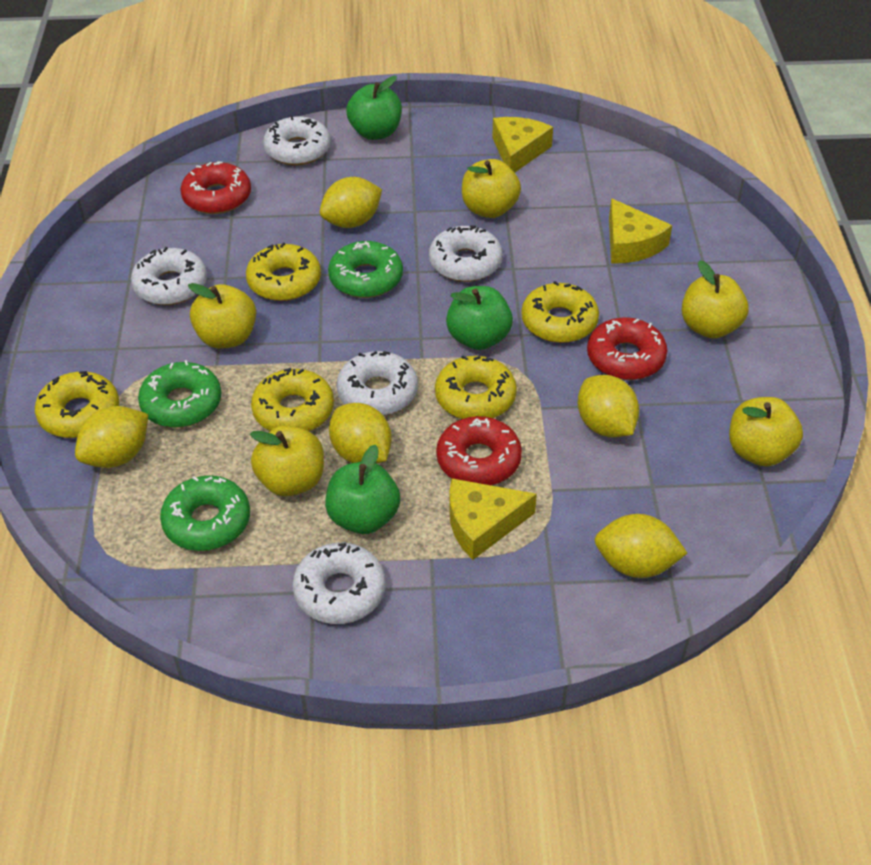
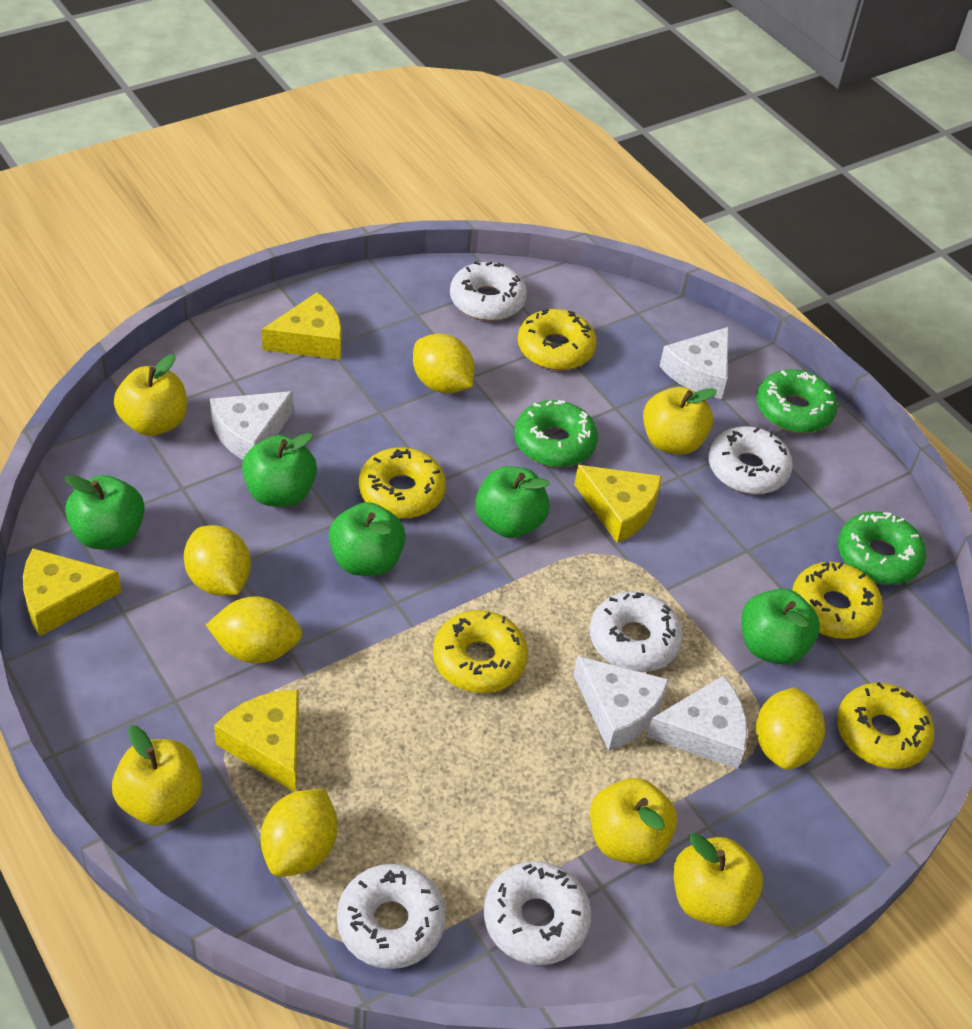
green apple: 3 -> 5
red donut: 3 -> 0
white cheese: 0 -> 4
yellow cheese: 3 -> 4

